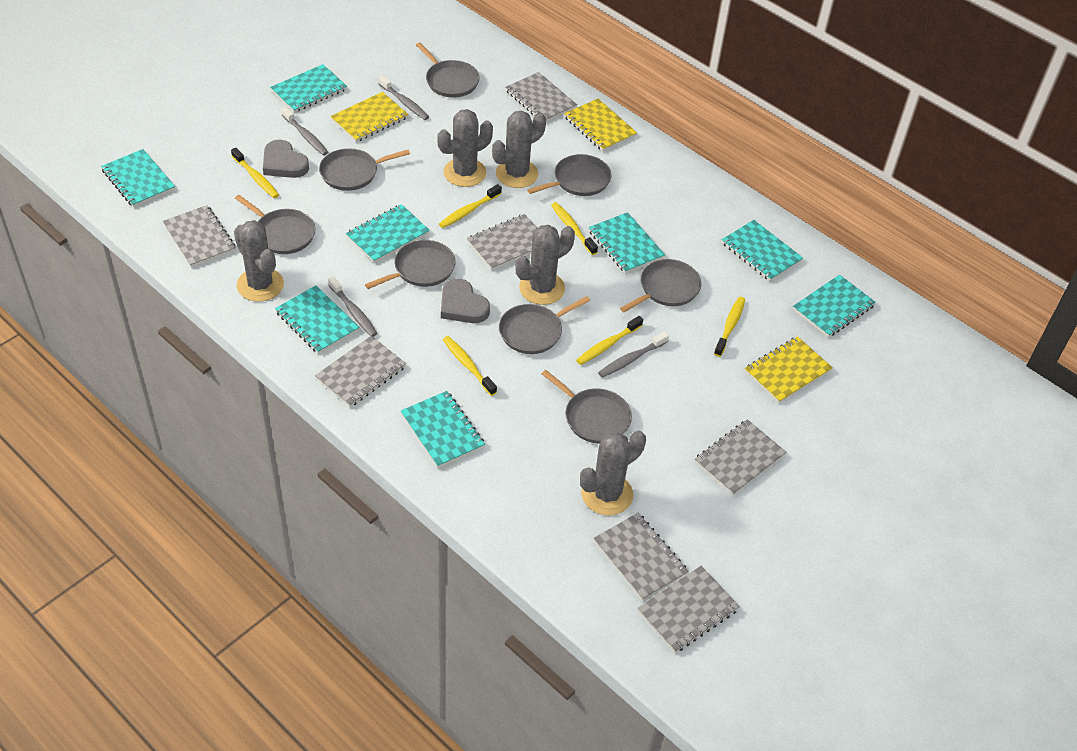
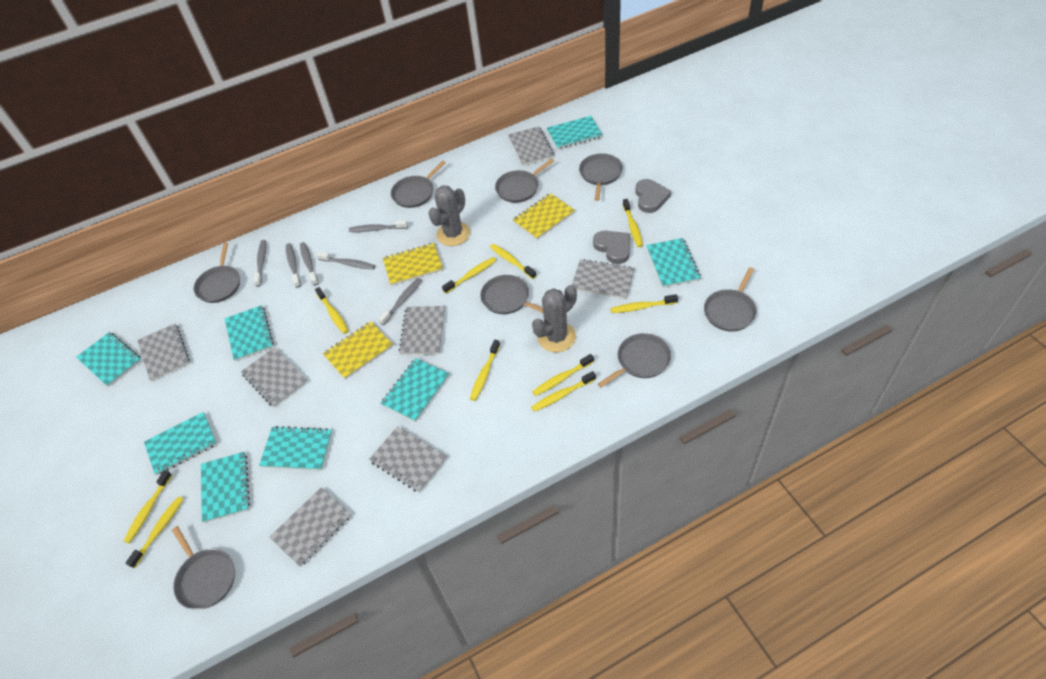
grey cactus: 5 -> 2
grey toothbrush: 4 -> 6
yellow toothbrush: 6 -> 10

